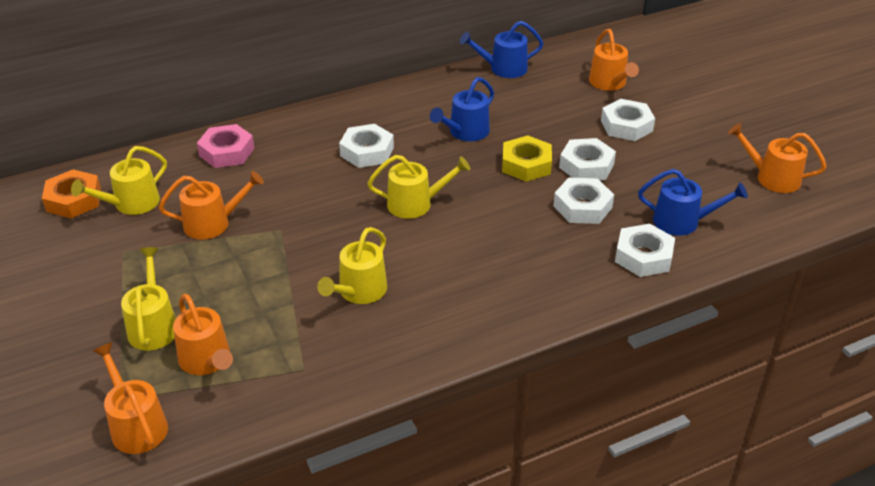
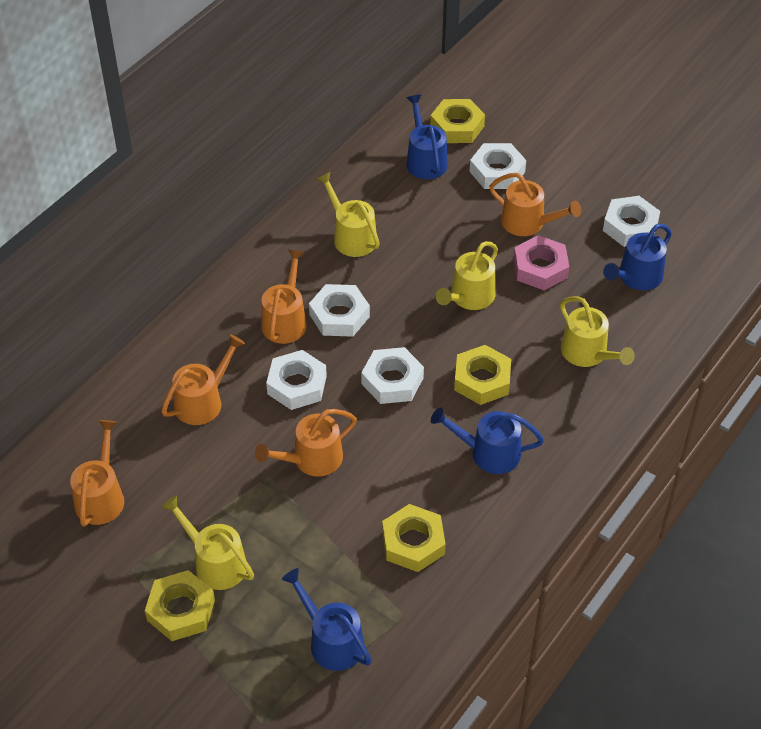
blue watering can: 3 -> 4
orange nut: 1 -> 0
yellow nut: 1 -> 4

